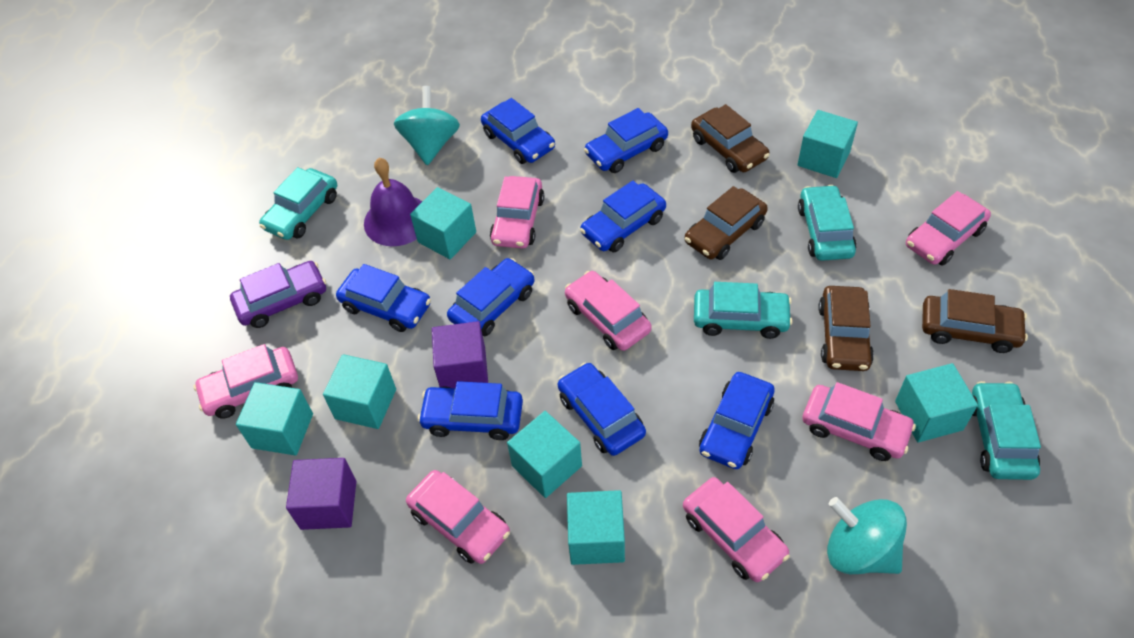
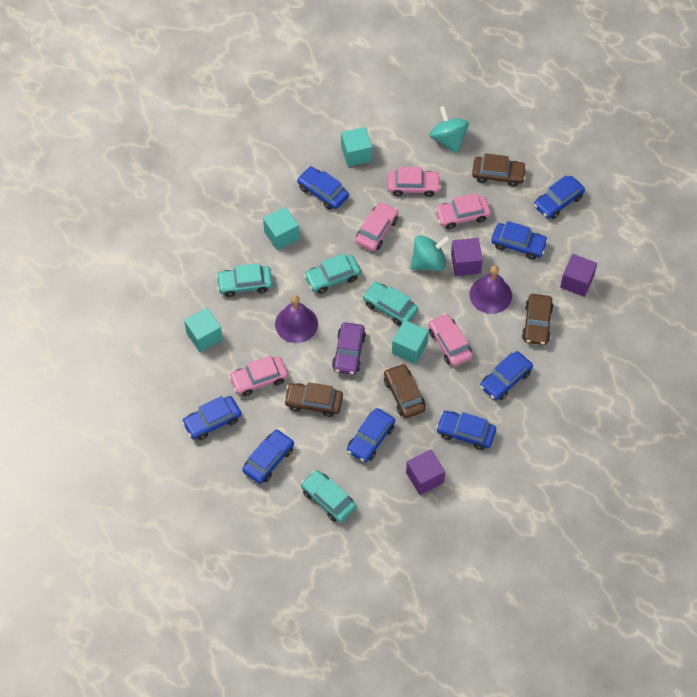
pink car: 7 -> 5
purple bell: 1 -> 2
purple cube: 2 -> 3
turquoise cube: 7 -> 4

